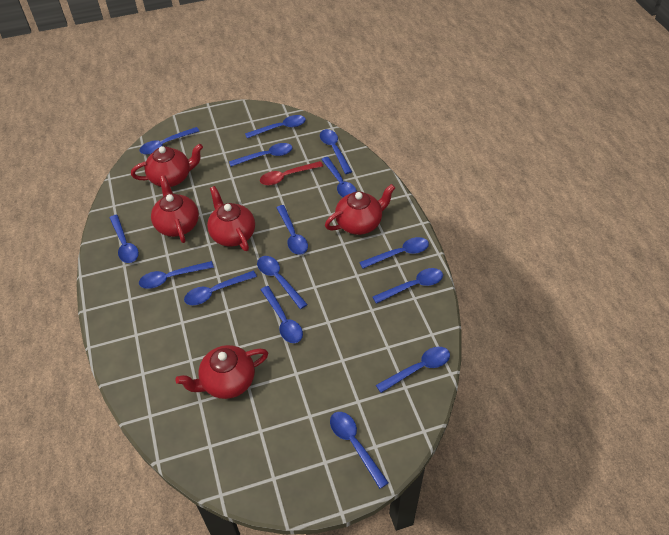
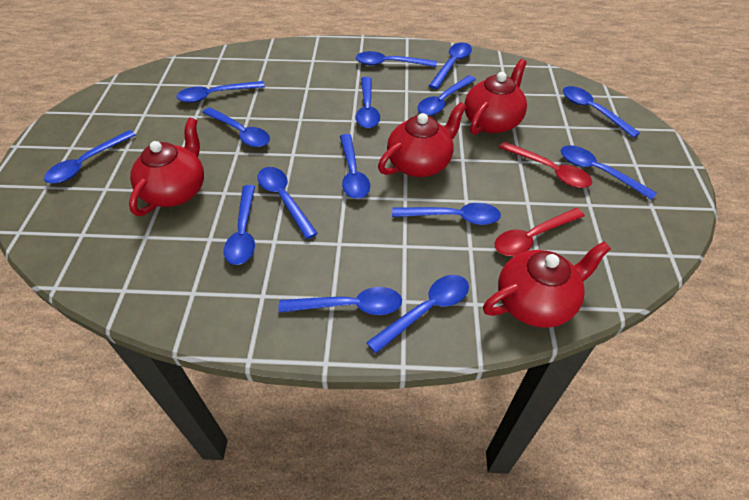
red spoon: 1 -> 2
red teapot: 5 -> 4

